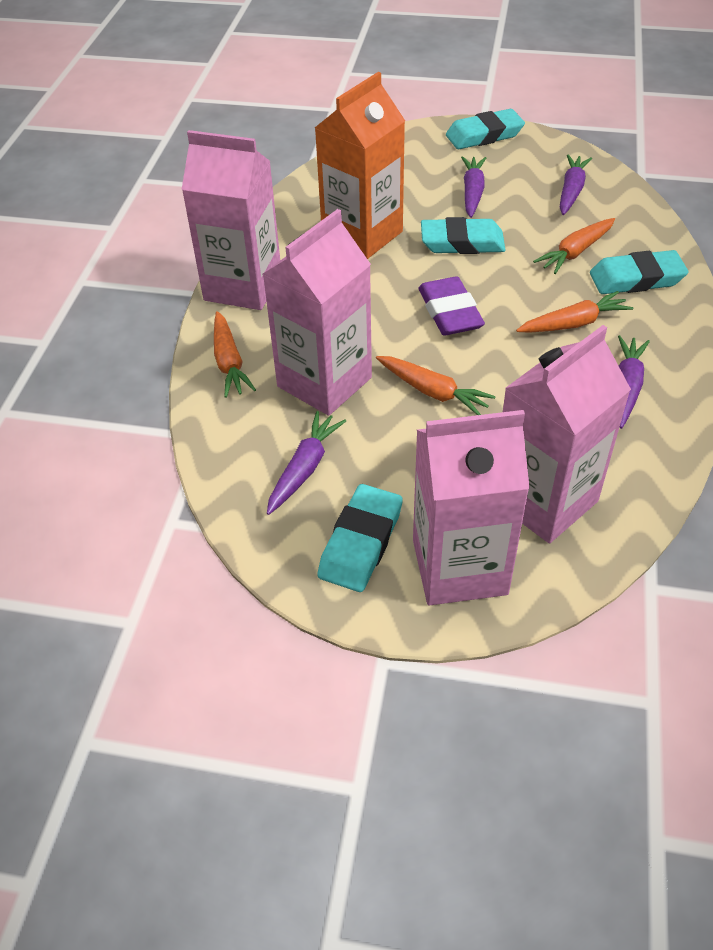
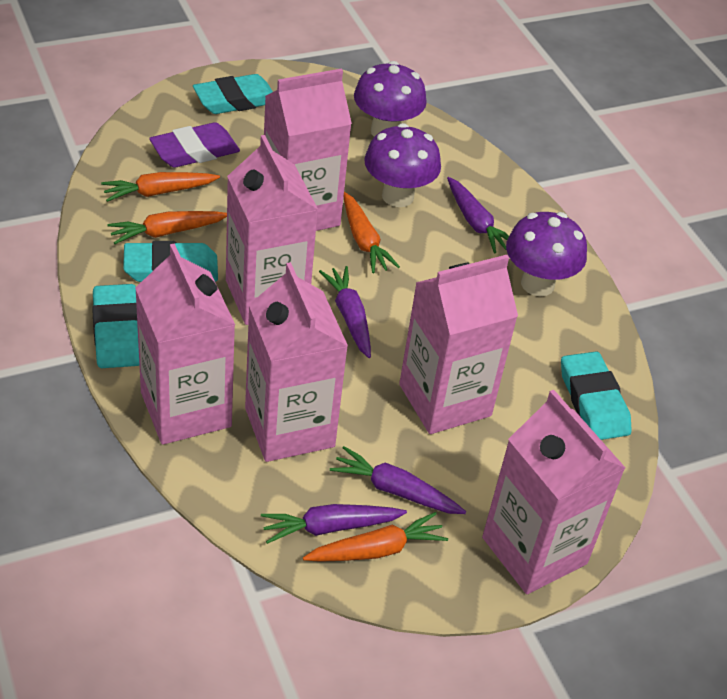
orange carton: 1 -> 0
pink carton: 4 -> 6
purple mushroom: 0 -> 3

